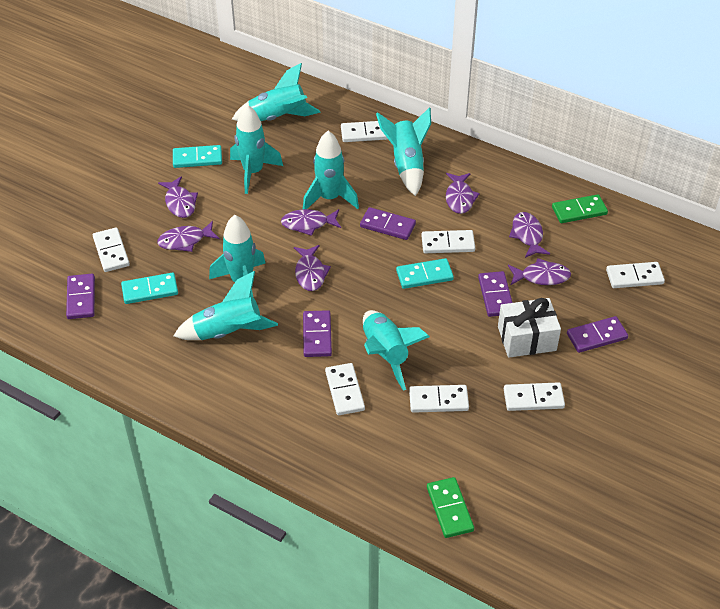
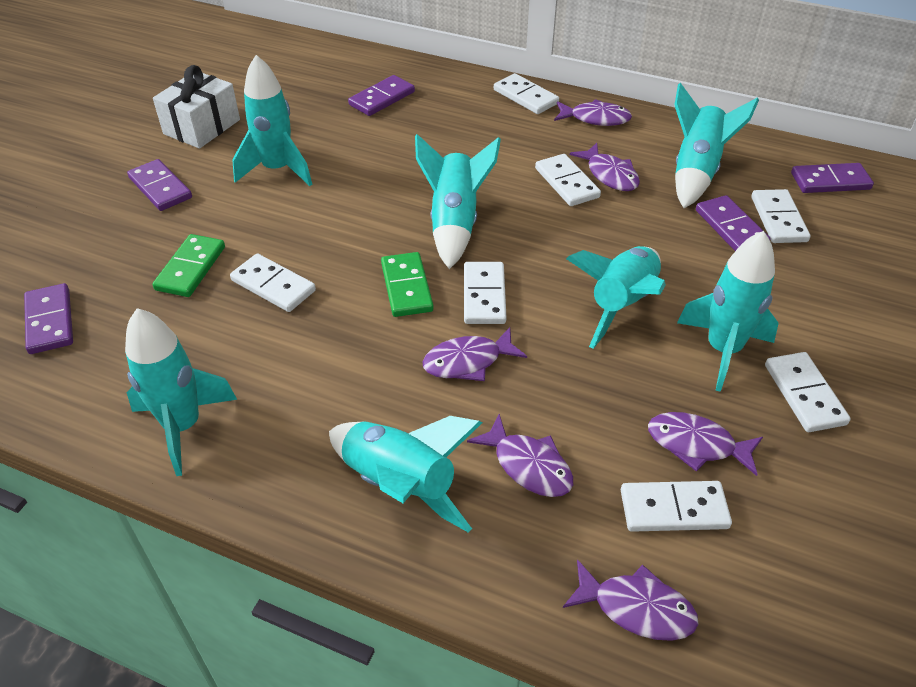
purple fish: 7 -> 6
turquoise domino: 3 -> 0

